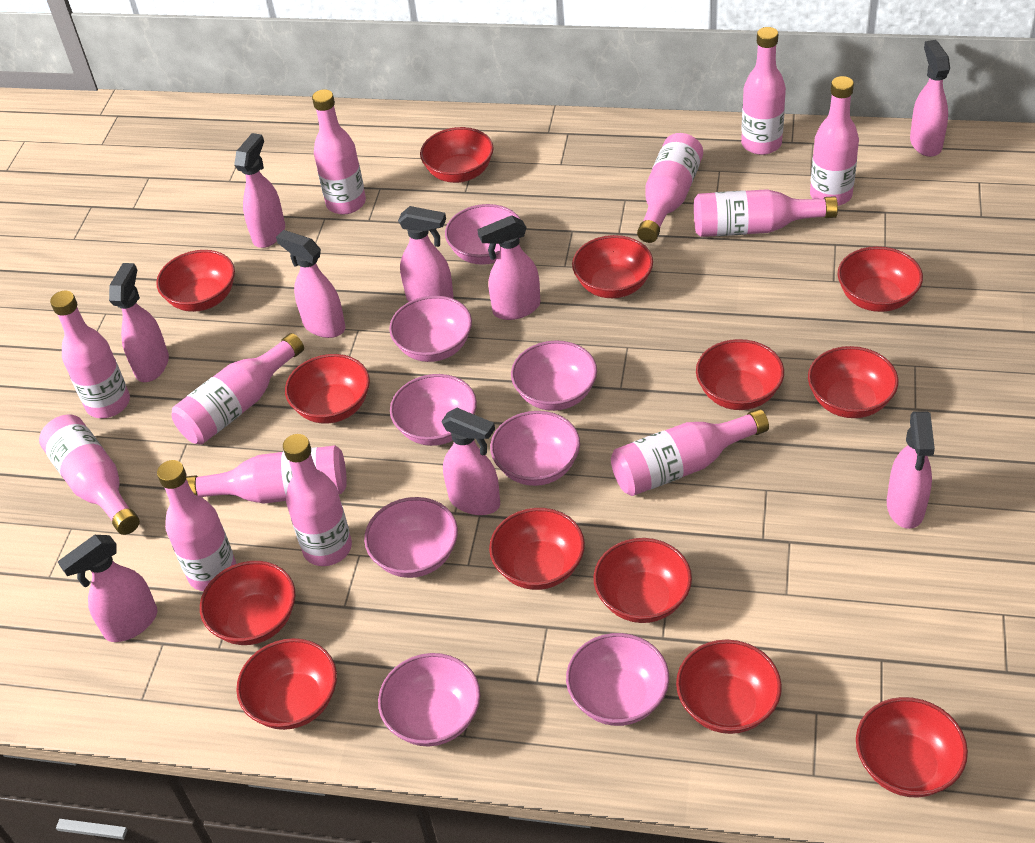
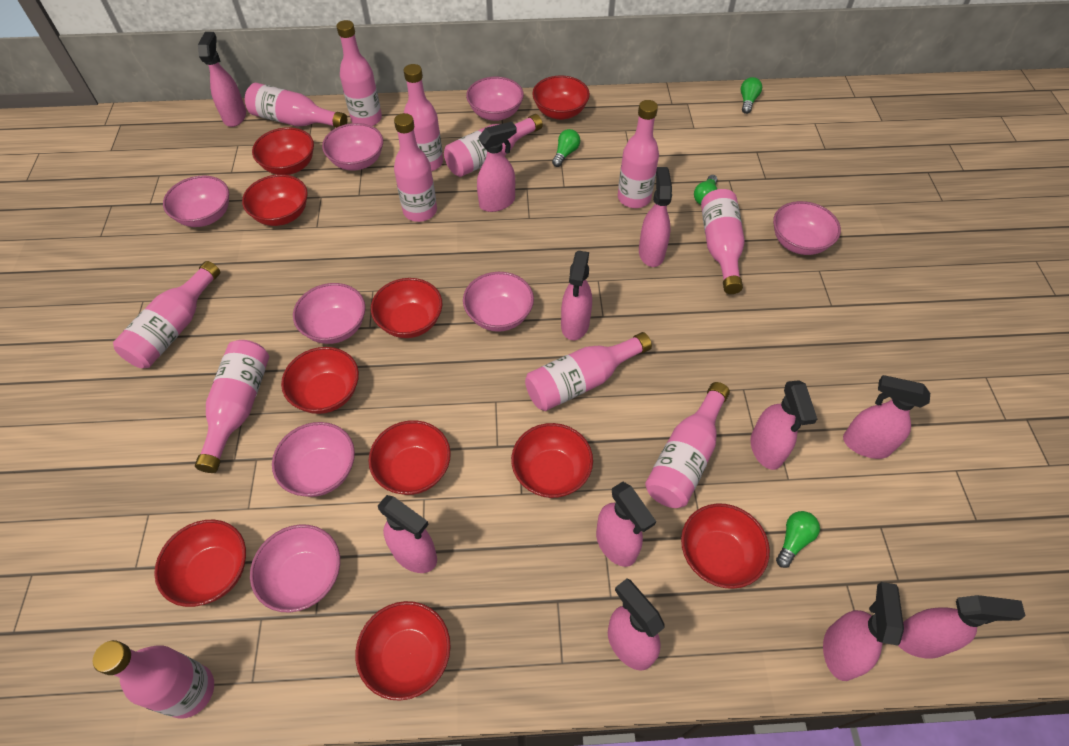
green light bulb: 0 -> 4
pink spray bottle: 9 -> 11
red bowl: 13 -> 10

